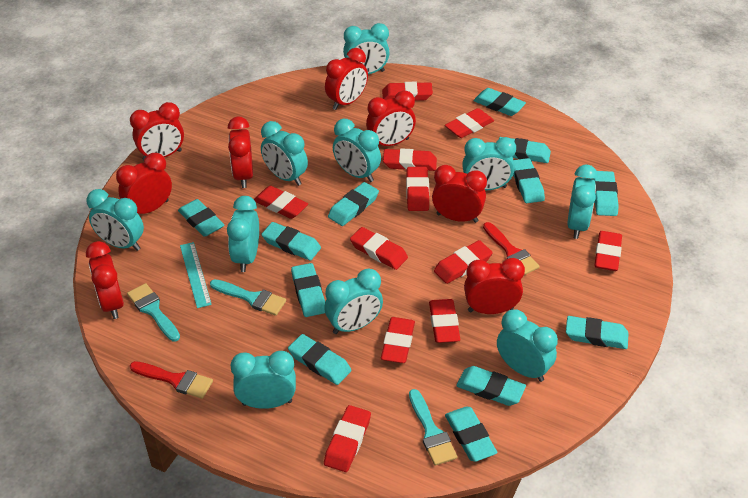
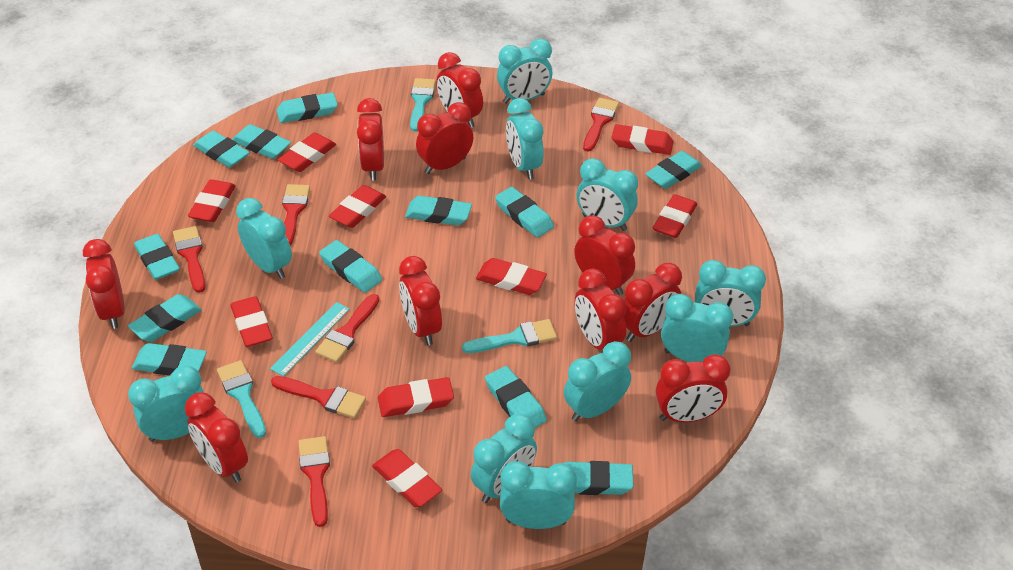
red brush: 2 -> 6
red clock: 8 -> 10
red eraser: 11 -> 9

